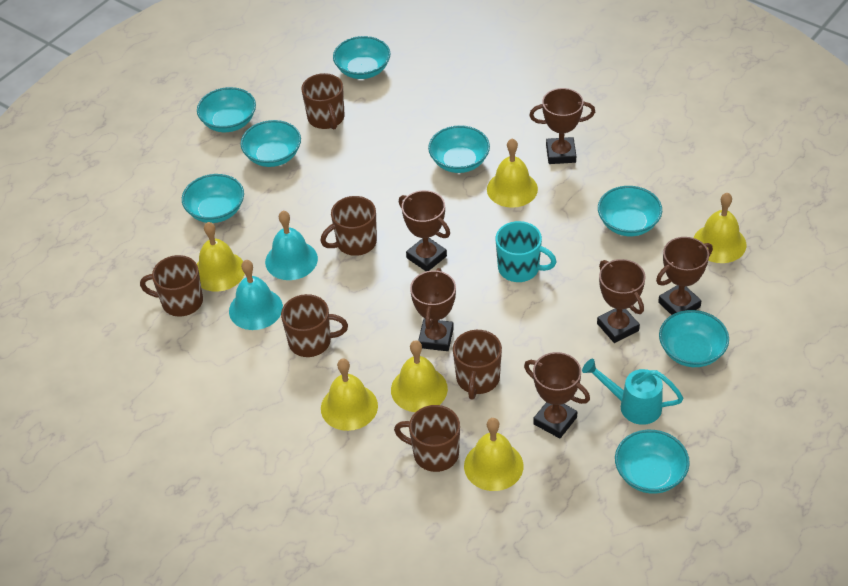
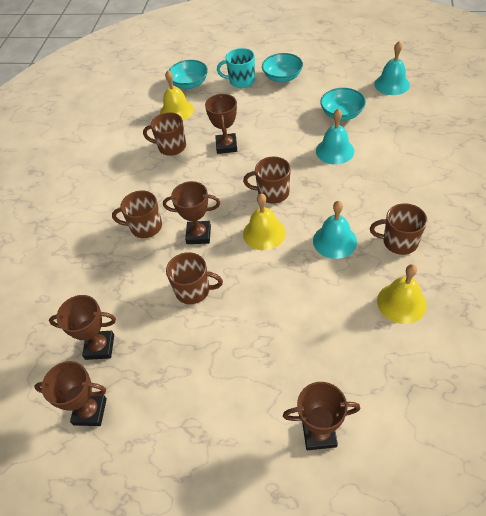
brown mug: 6 -> 5
brown trophy: 6 -> 5
turquoise bell: 2 -> 3
turquoise bowl: 8 -> 3
turquoise watering can: 1 -> 0
yellow bell: 6 -> 3

